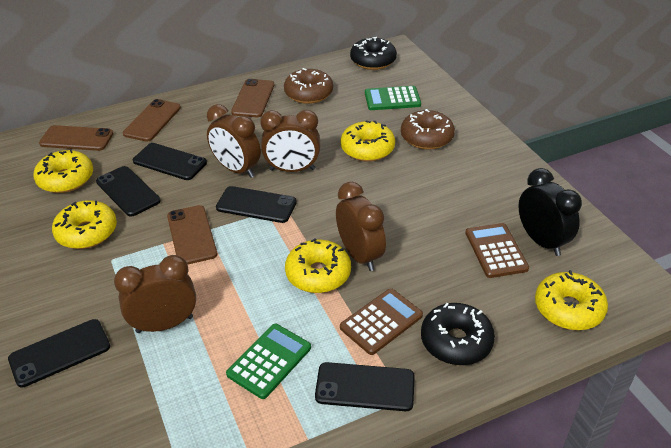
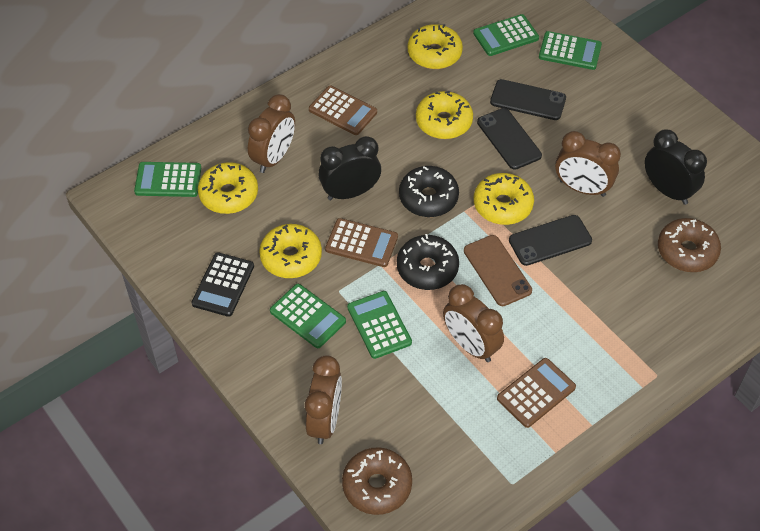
black calculator: 0 -> 1
black clock: 1 -> 2
black phone: 5 -> 3
brown calculator: 2 -> 3
brown phone: 4 -> 1
green calculator: 2 -> 5

